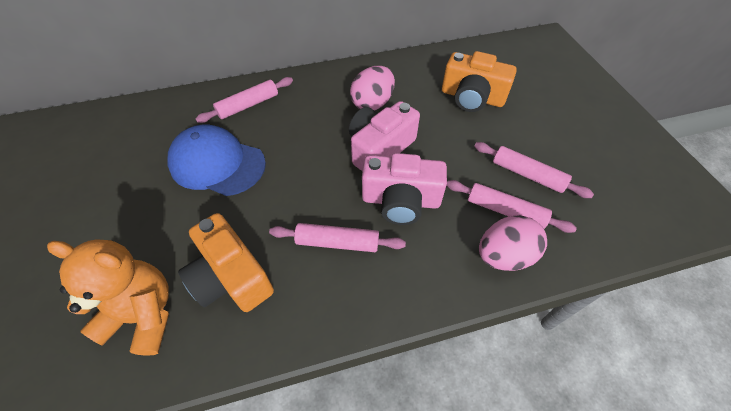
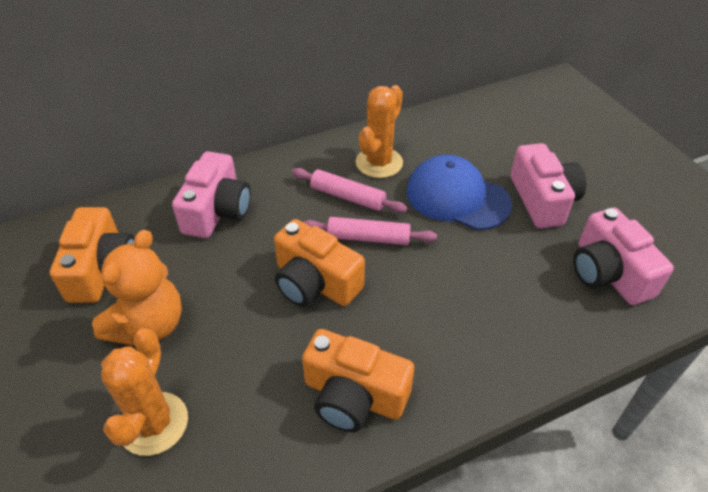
orange cactus: 0 -> 2
orange camera: 2 -> 3
pink camera: 2 -> 3
pink egg: 2 -> 0
pink rolling pin: 4 -> 2

